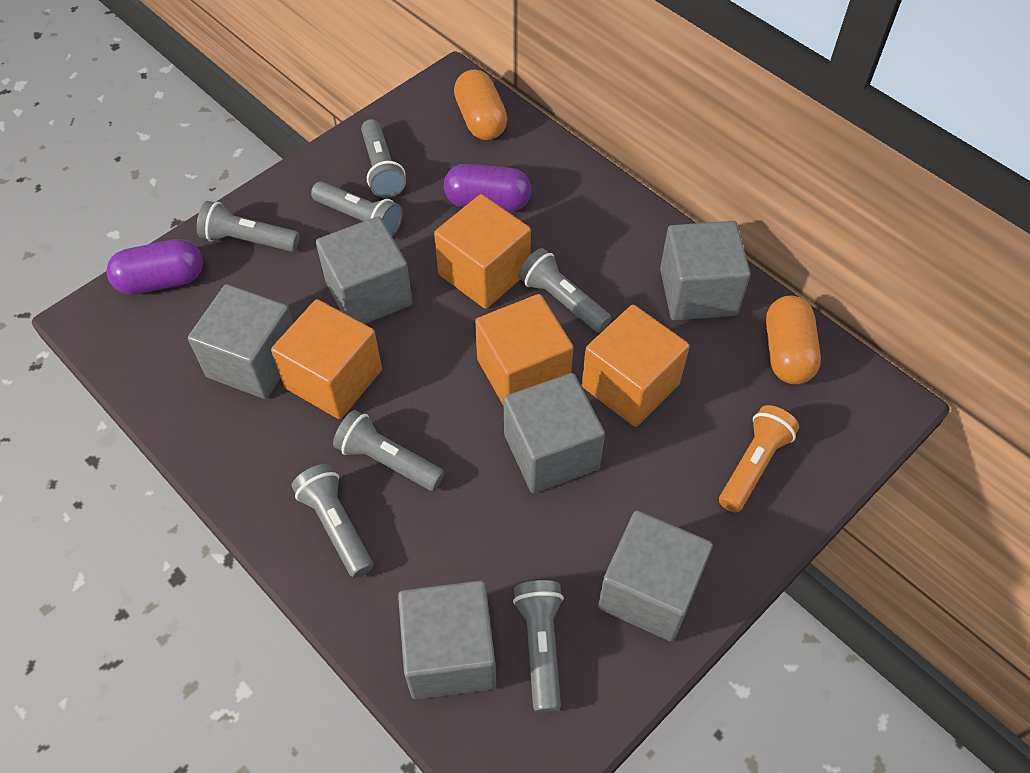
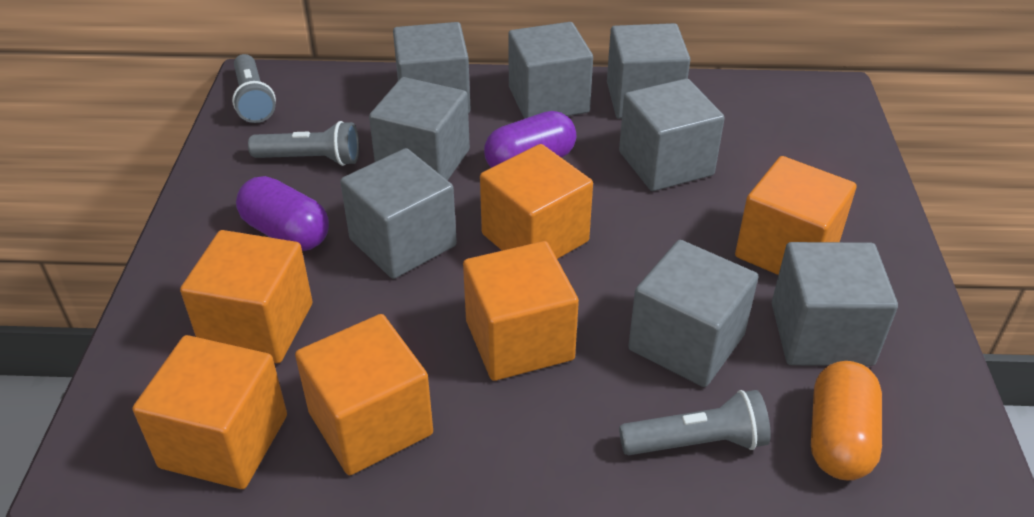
grey cube: 6 -> 8
grey flashlight: 7 -> 3
orange capsule: 2 -> 1
orange cube: 4 -> 6
orange flashlight: 1 -> 0

